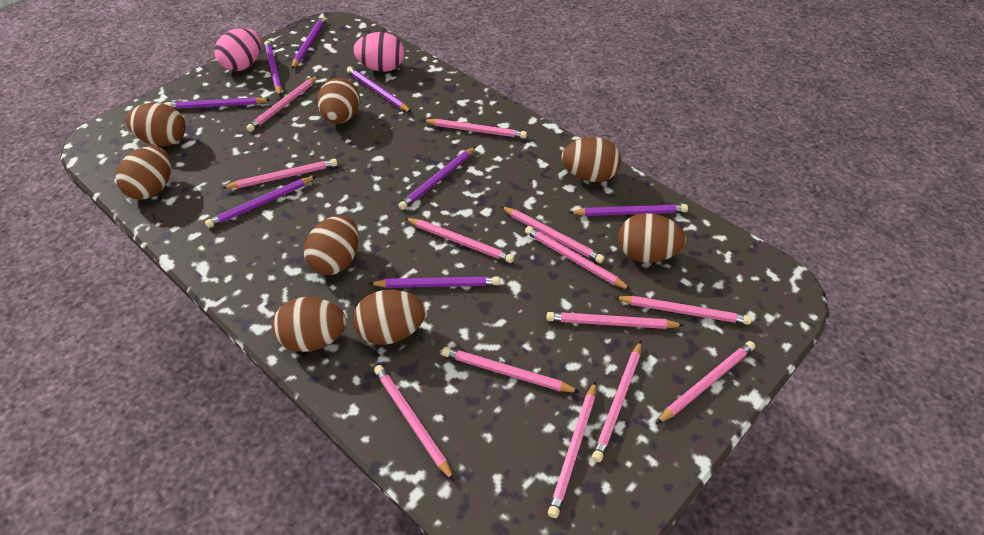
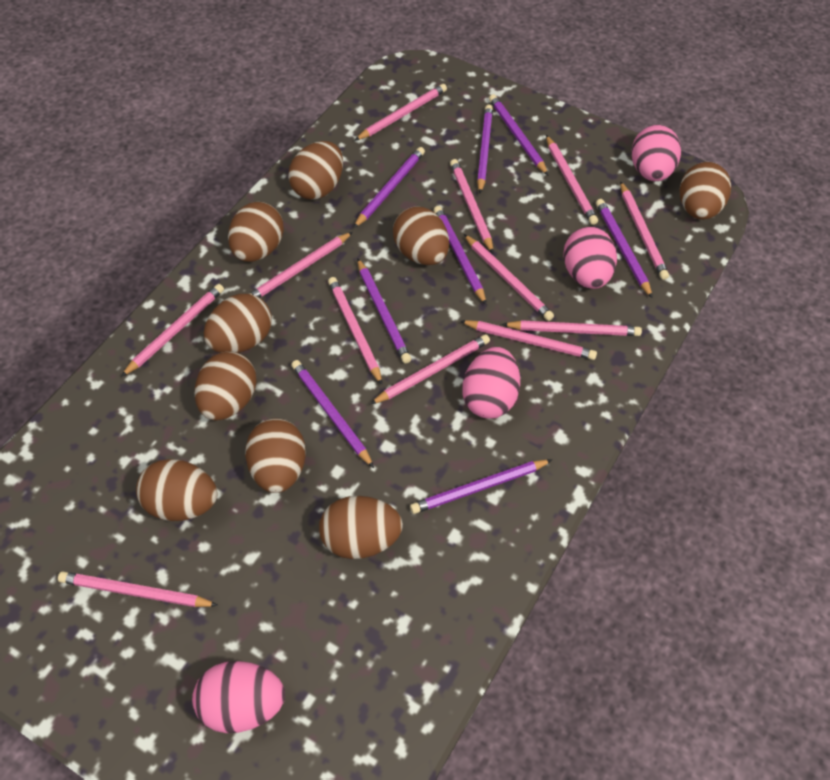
brown egg: 8 -> 9
pink egg: 2 -> 4
pink pencil: 13 -> 12

